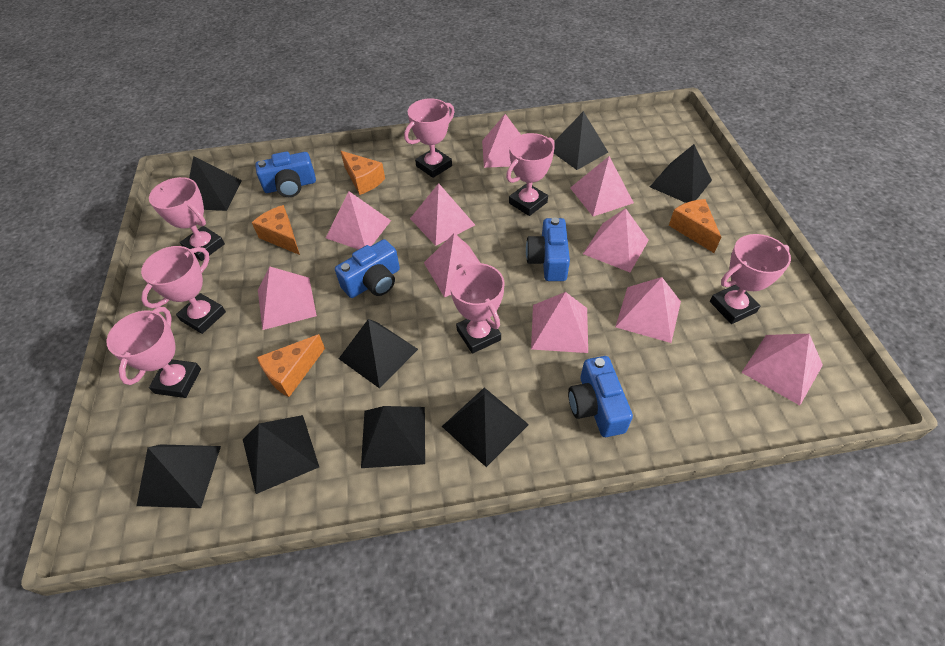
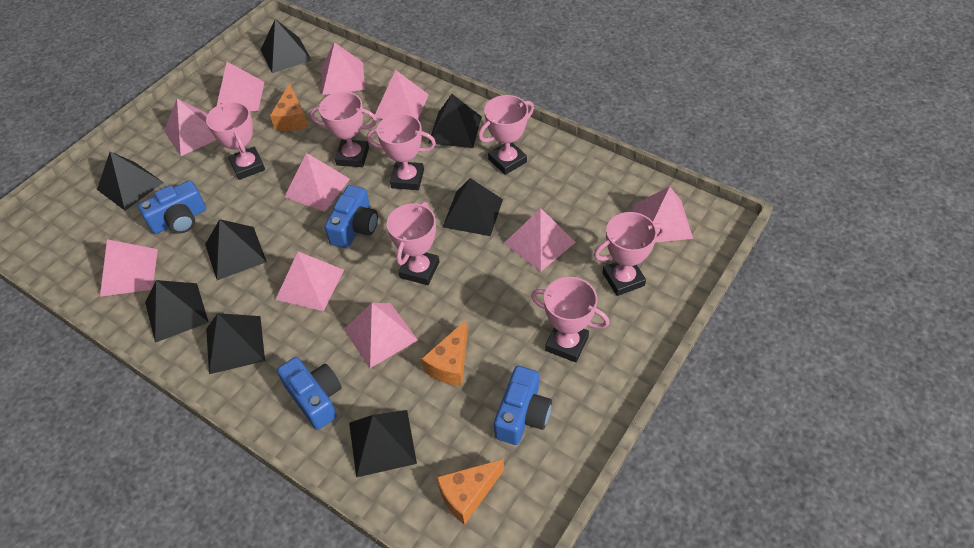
orange cheese: 4 -> 3

